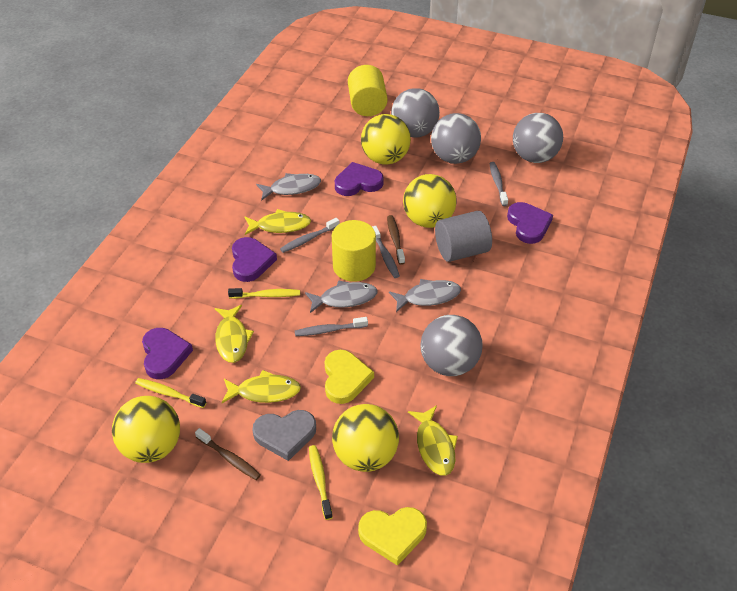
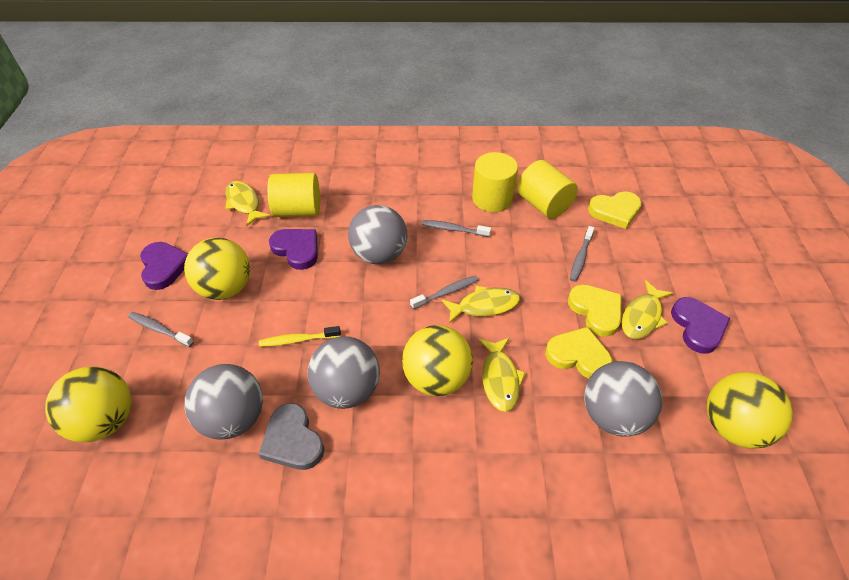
brown toothbrush: 2 -> 0
grey cylinder: 1 -> 0
grey fish: 3 -> 0
purple heart: 4 -> 3
yellow cylinder: 2 -> 3
yellow heart: 2 -> 3
yellow toothbrush: 3 -> 1

